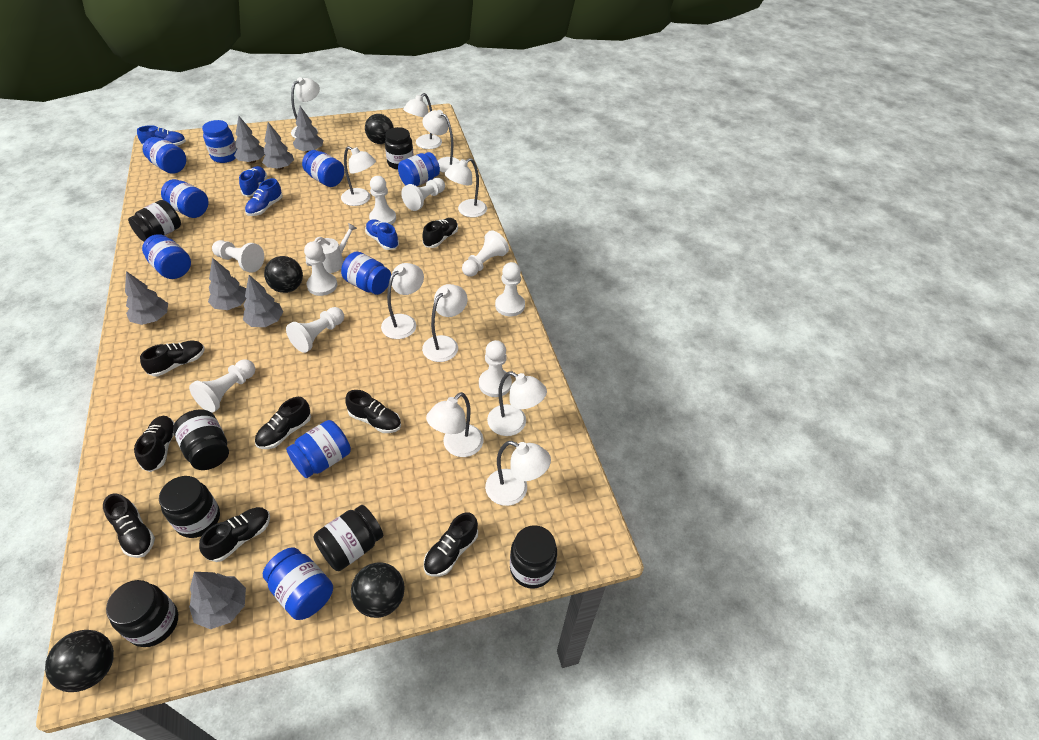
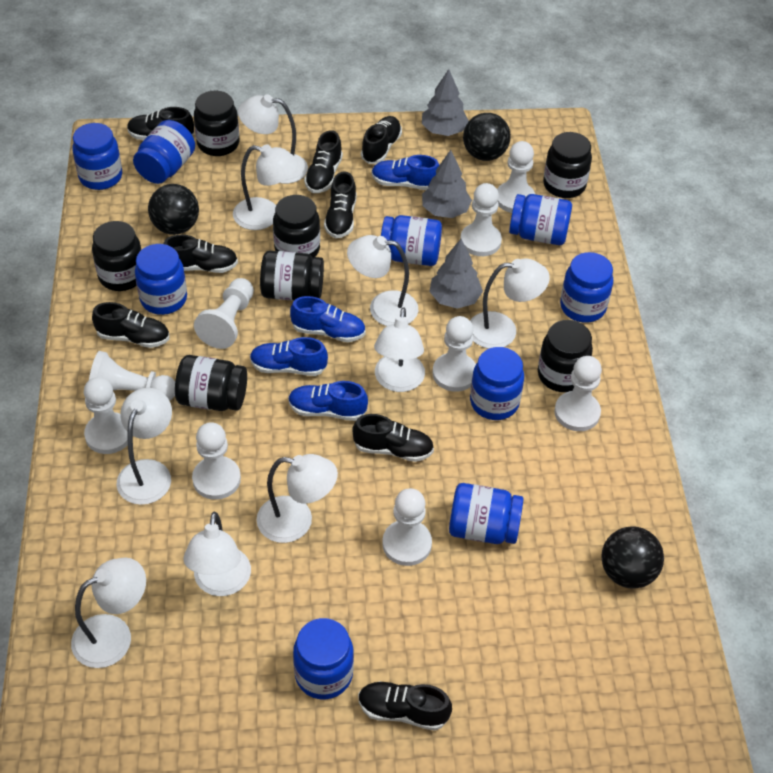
black ball: 4 -> 3
grey tree: 7 -> 3
white lamp: 10 -> 9
white watering can: 1 -> 0

